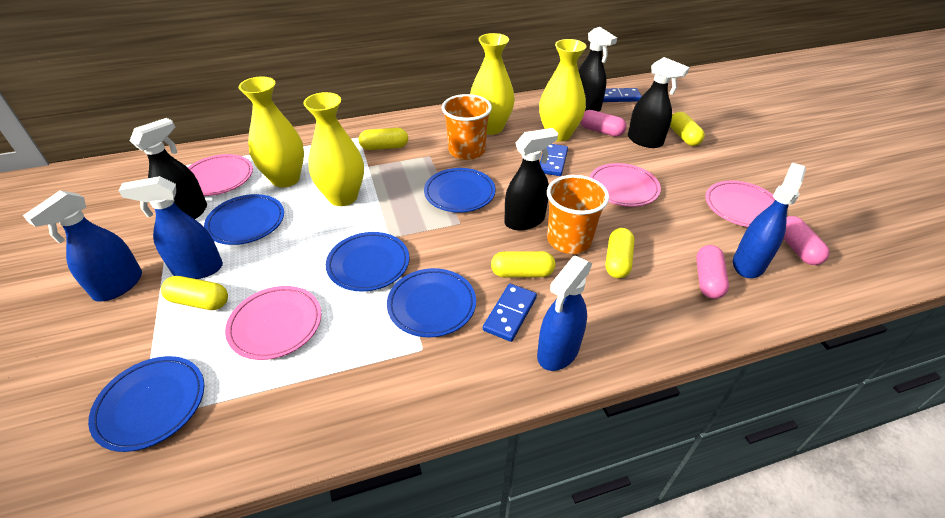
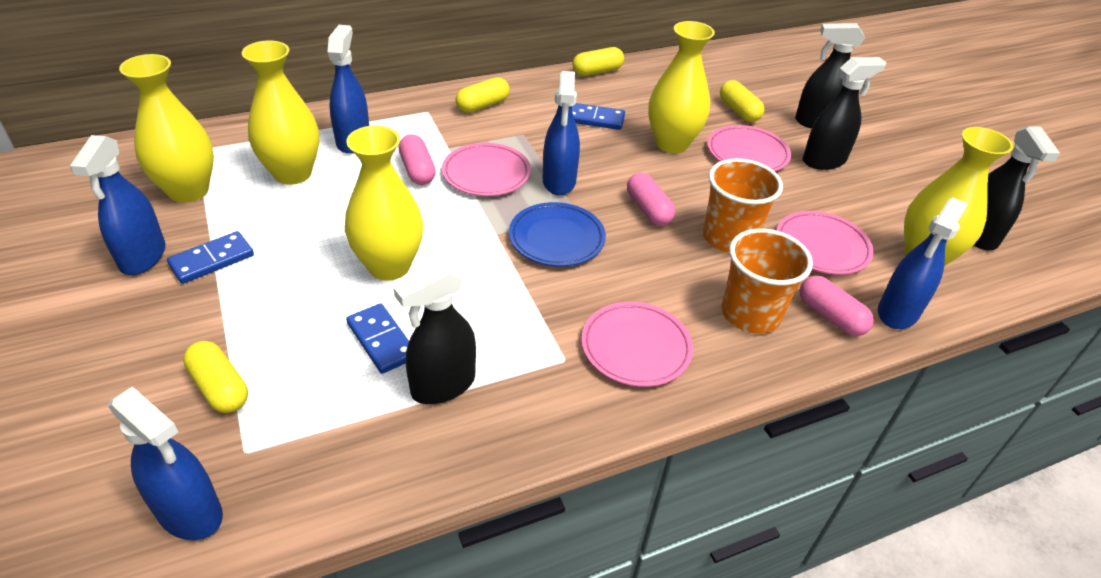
blue plate: 5 -> 1
blue spray bottle: 4 -> 5
yellow capsule: 5 -> 4
yellow vase: 4 -> 5

